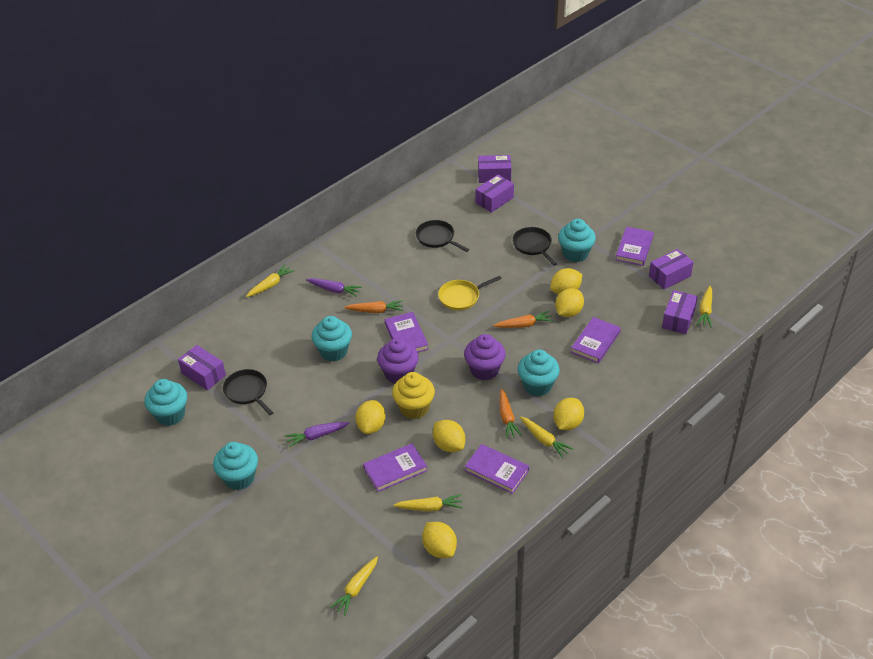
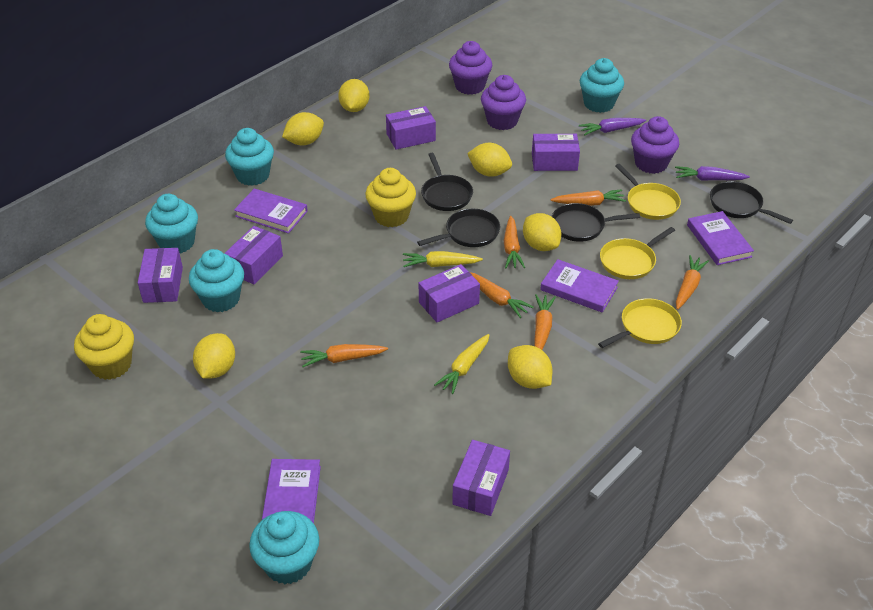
black pan: 3 -> 4
orange carrot: 3 -> 6
purple book: 5 -> 4
purple box: 5 -> 6
purple cupcake: 2 -> 3
yellow carrot: 5 -> 2
yellow cupcake: 1 -> 2
yellow pan: 1 -> 3

